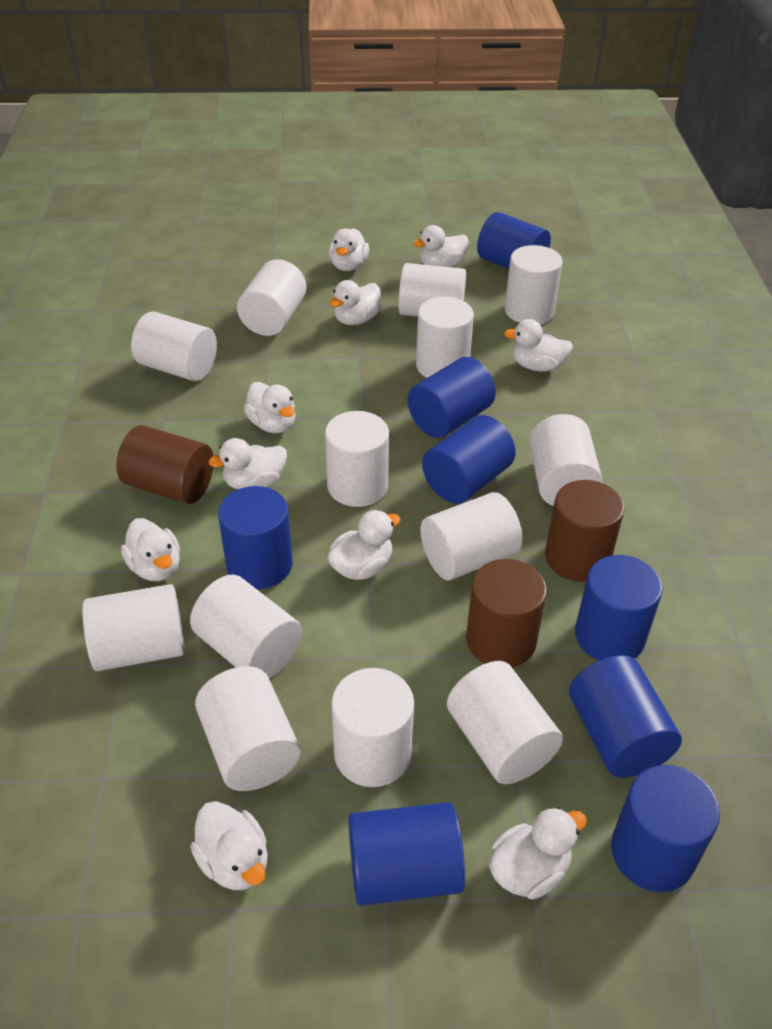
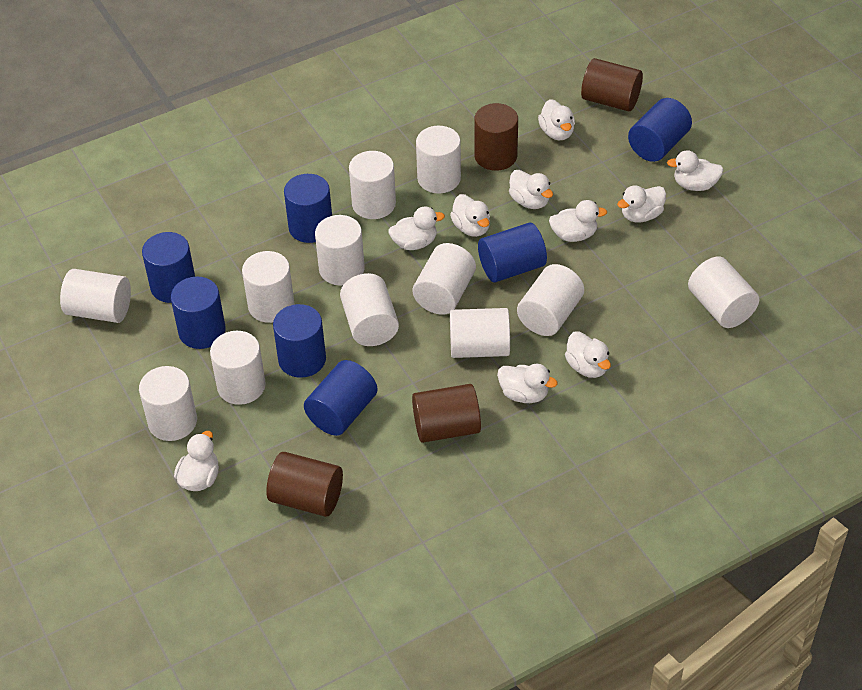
blue cylinder: 8 -> 7
brown cylinder: 3 -> 4
white cylinder: 13 -> 12

